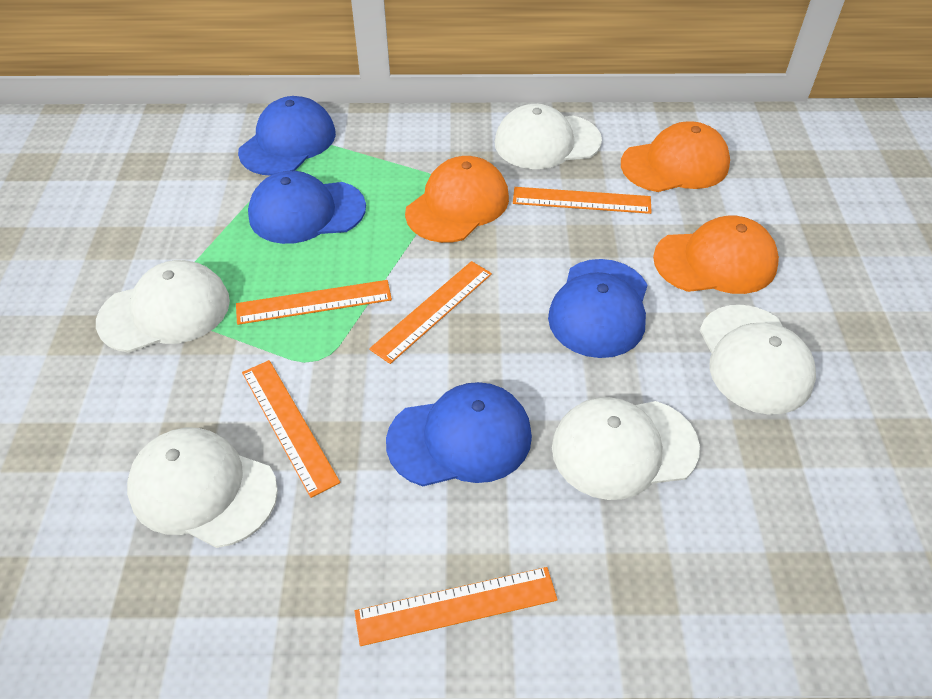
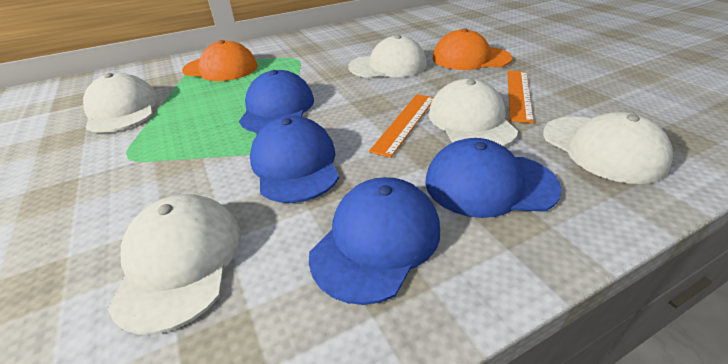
orange cap: 3 -> 2
orange ruler: 5 -> 2

